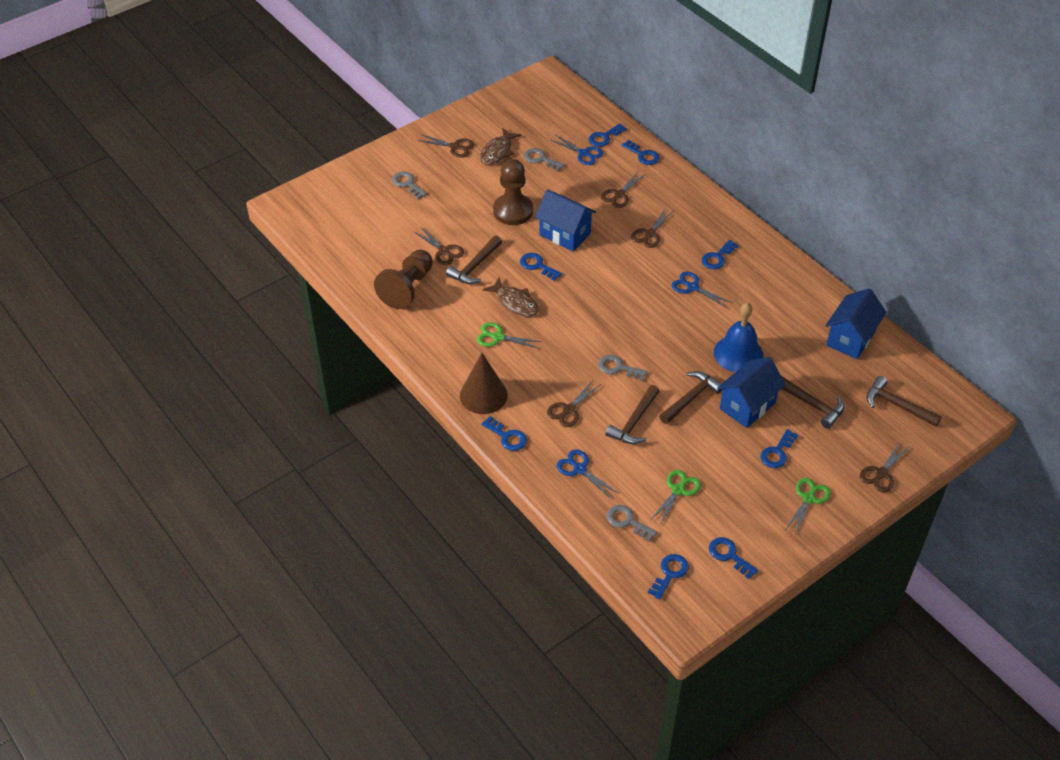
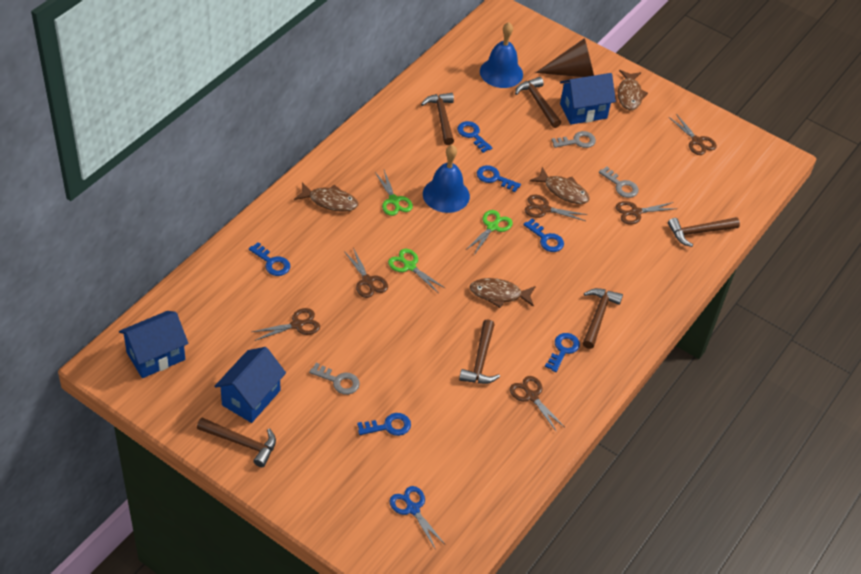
blue bell: 1 -> 2
blue key: 8 -> 6
blue scissors: 3 -> 1
brown fish: 2 -> 4
brown hammer: 5 -> 6
brown pawn: 2 -> 0
grey key: 4 -> 3

